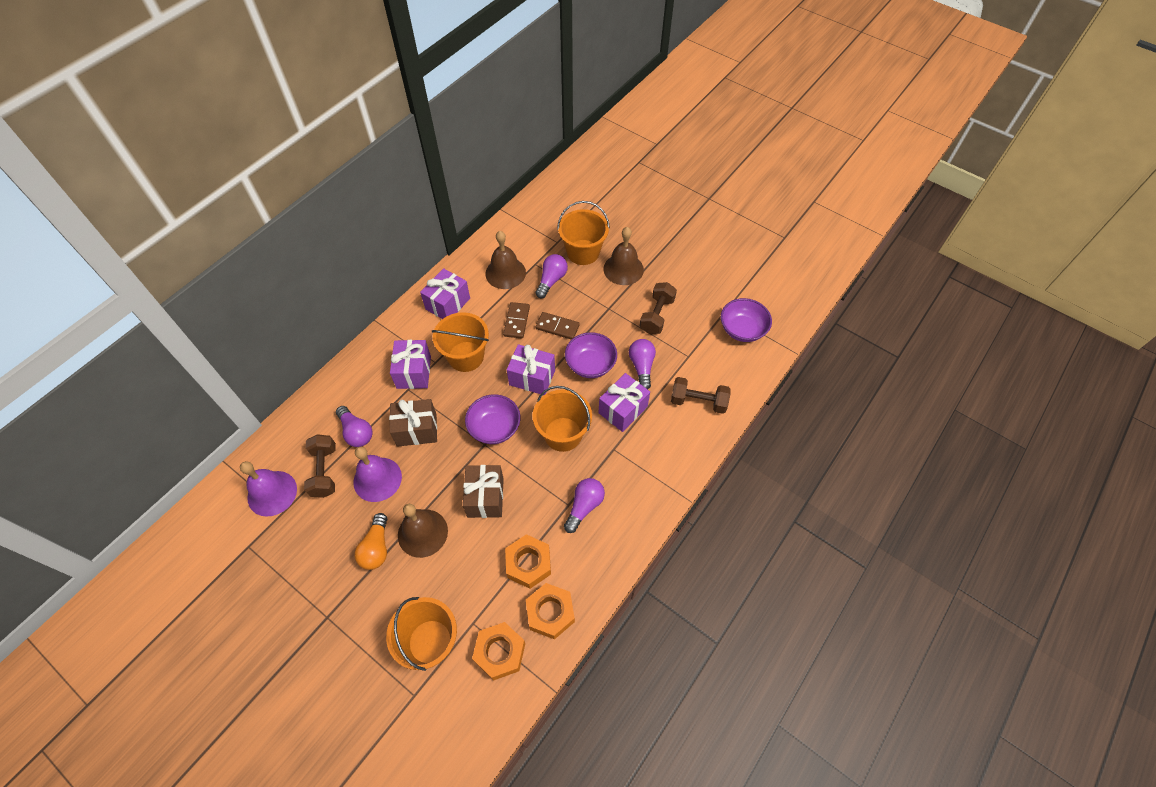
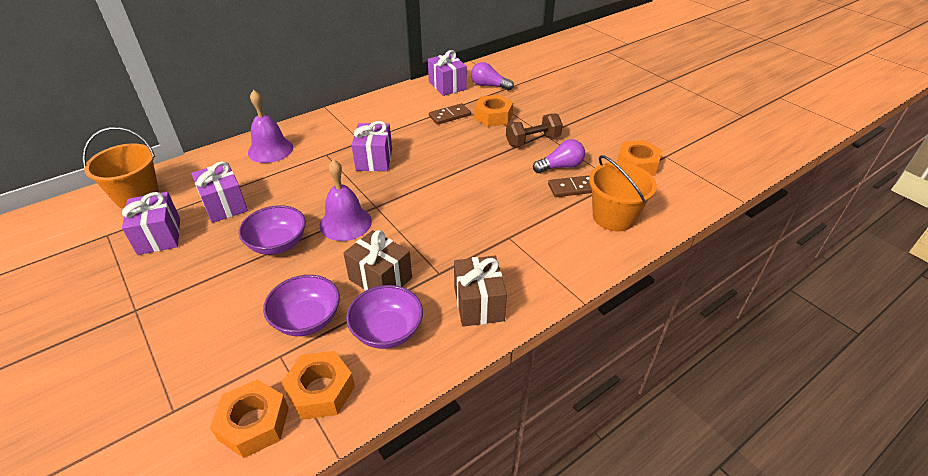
brown bell: 3 -> 0
brown dumbbell: 3 -> 1
orange bucket: 4 -> 2
orange light bulb: 1 -> 0
orange nut: 3 -> 4
purple light bulb: 4 -> 2

